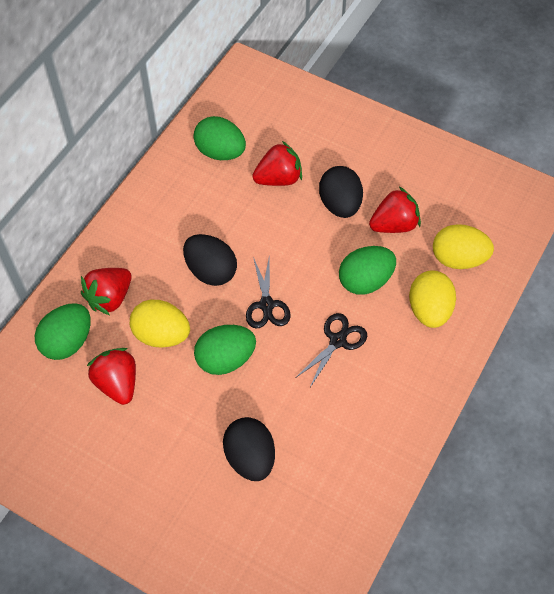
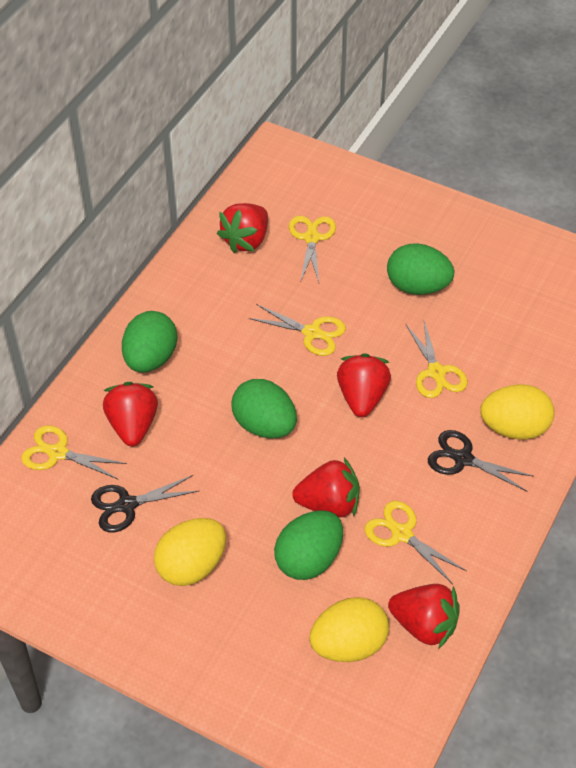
black egg: 3 -> 0
red strawberry: 4 -> 5
yellow scissors: 0 -> 5

